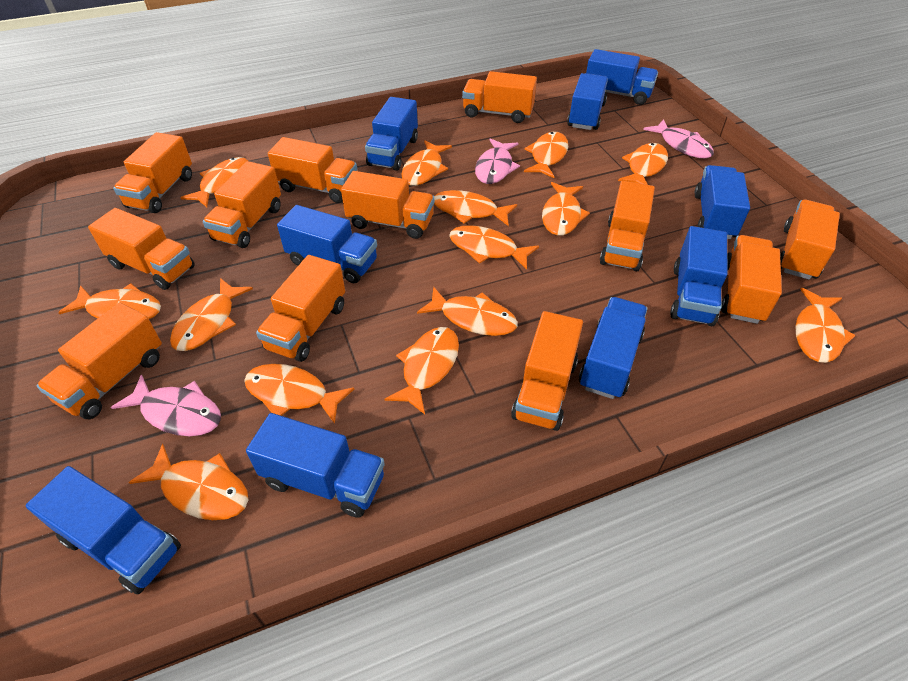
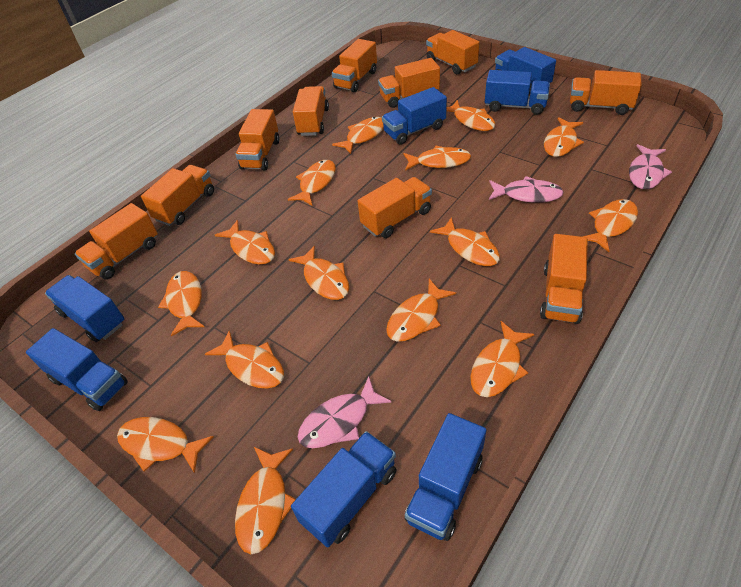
blue truck: 9 -> 7
orange fish: 14 -> 15
orange truck: 12 -> 10

